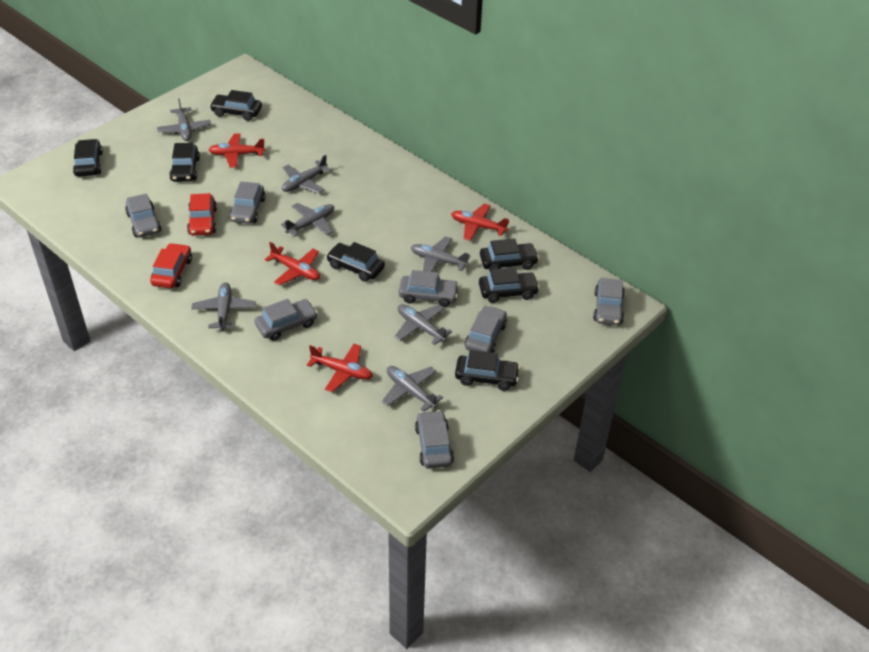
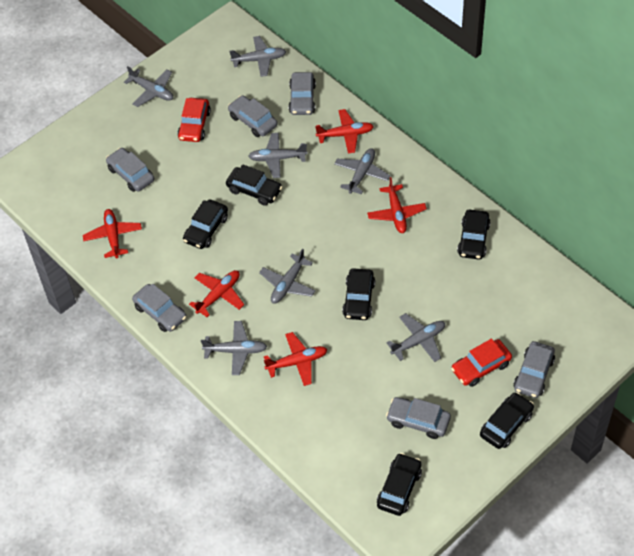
black car: 7 -> 6
grey car: 7 -> 6
red plane: 4 -> 5

